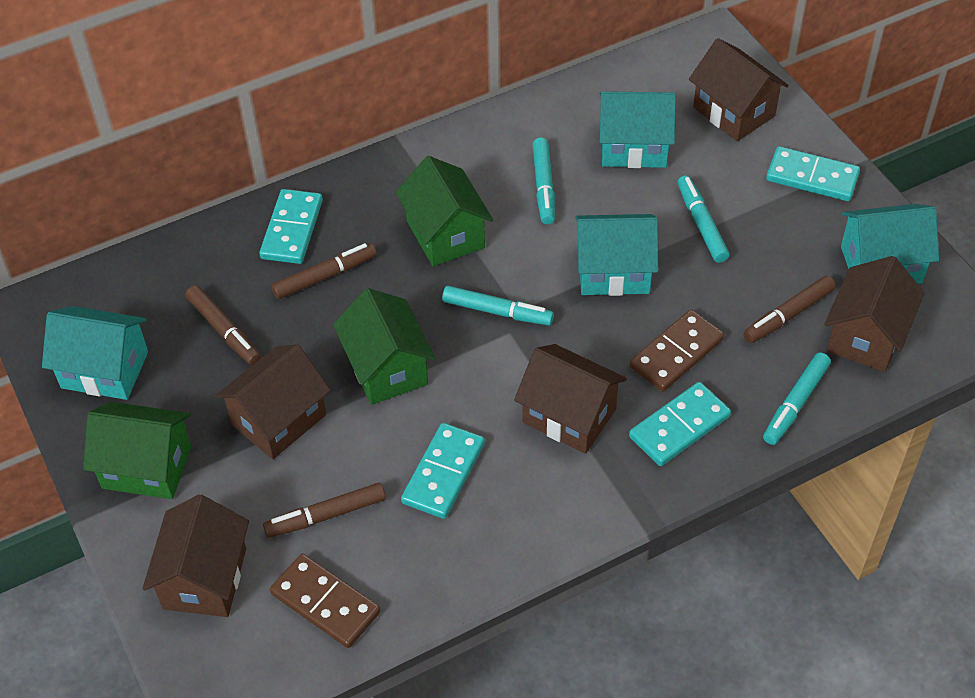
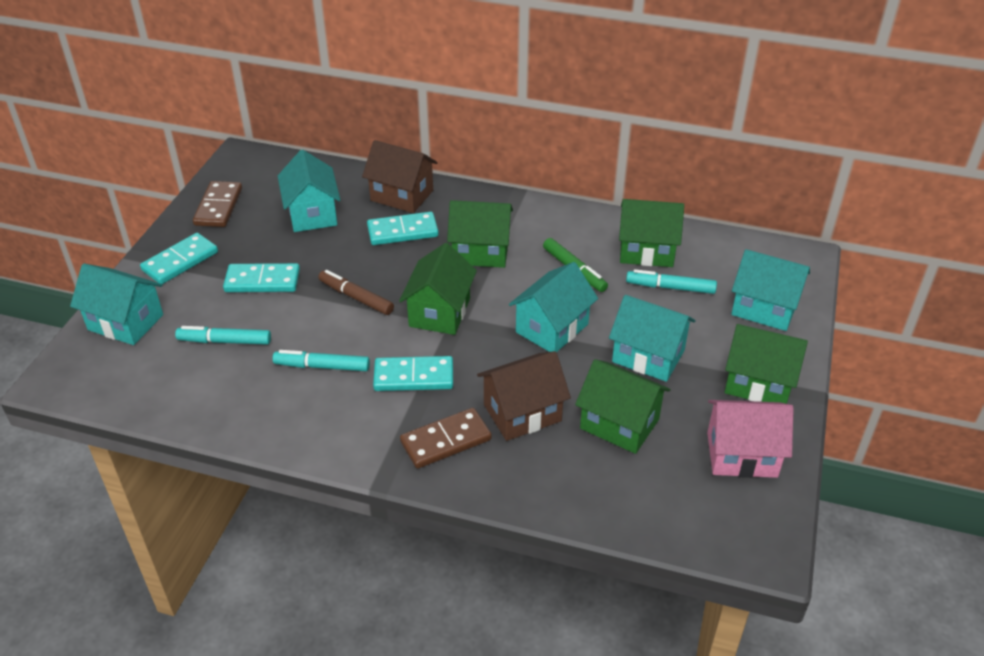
brown house: 5 -> 2
brown marker: 4 -> 1
green house: 3 -> 5
green marker: 0 -> 1
pink house: 0 -> 1
turquoise house: 4 -> 5
turquoise marker: 4 -> 3

